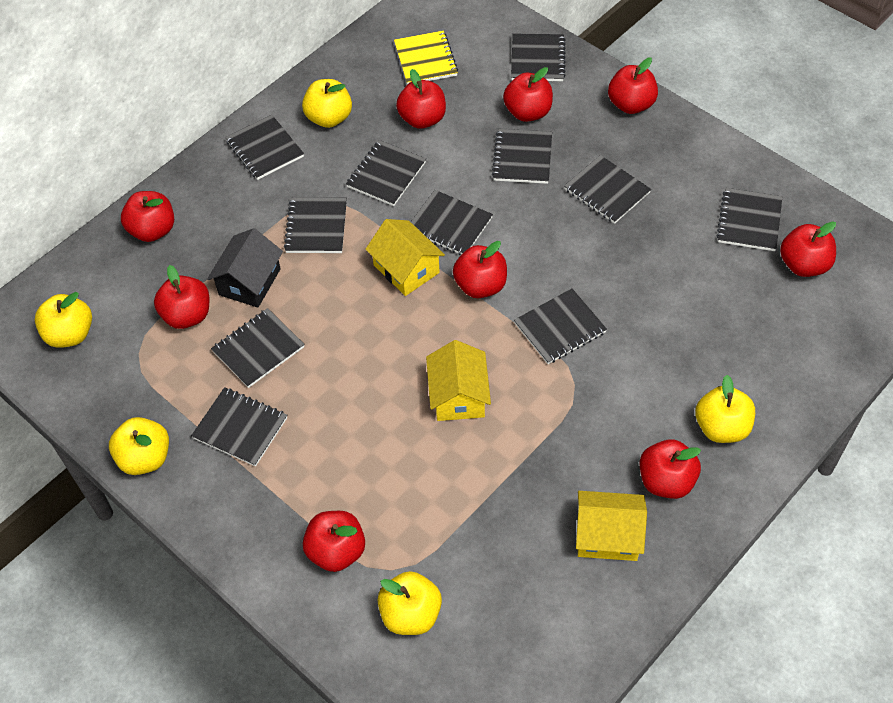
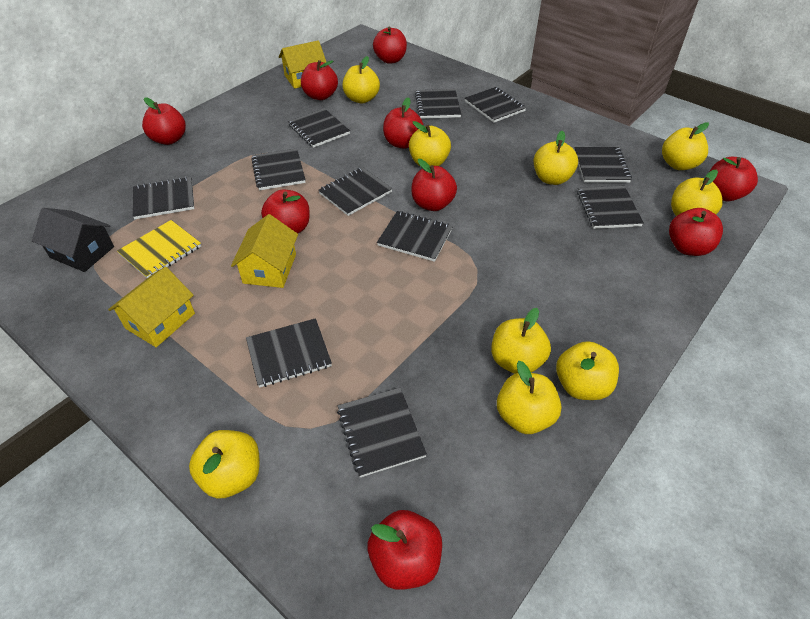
yellow apple: 5 -> 9

